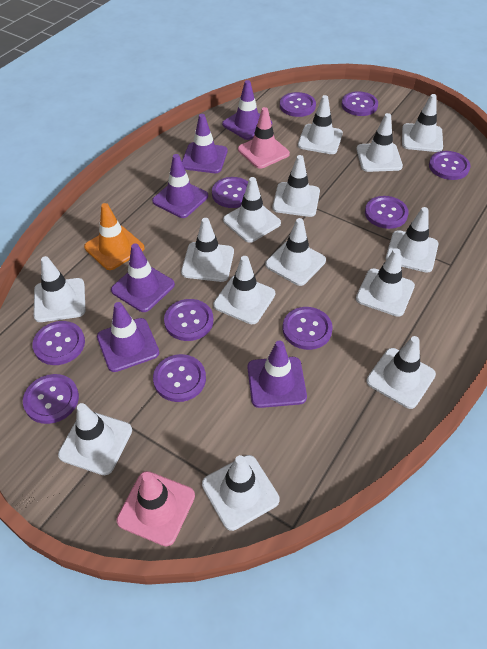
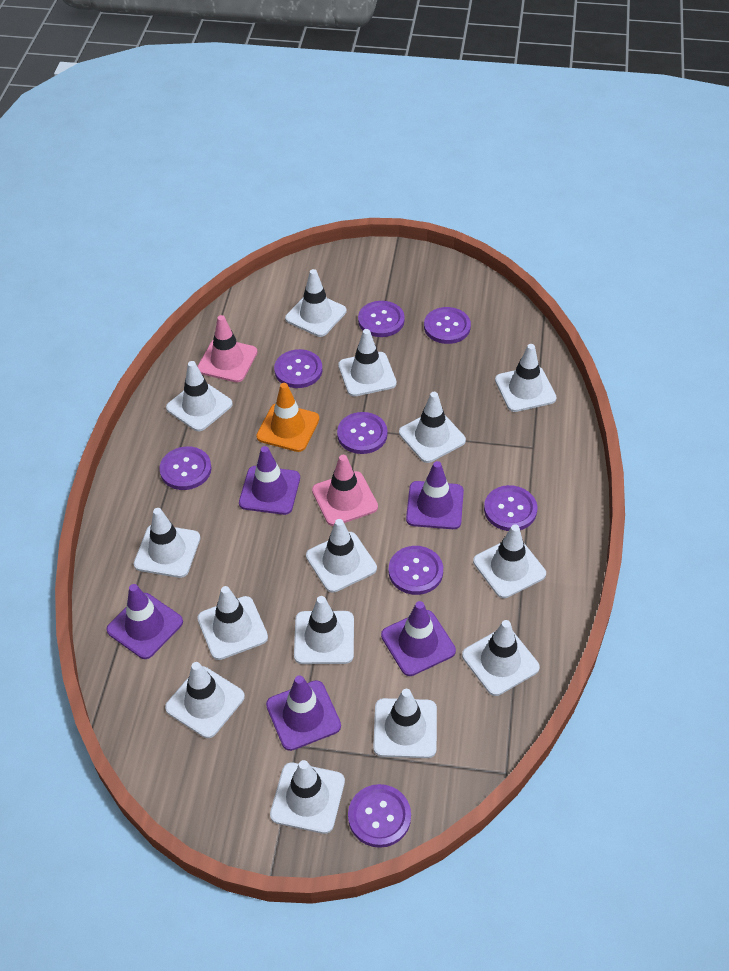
purple button: 10 -> 8
purple traffic cone: 6 -> 5

